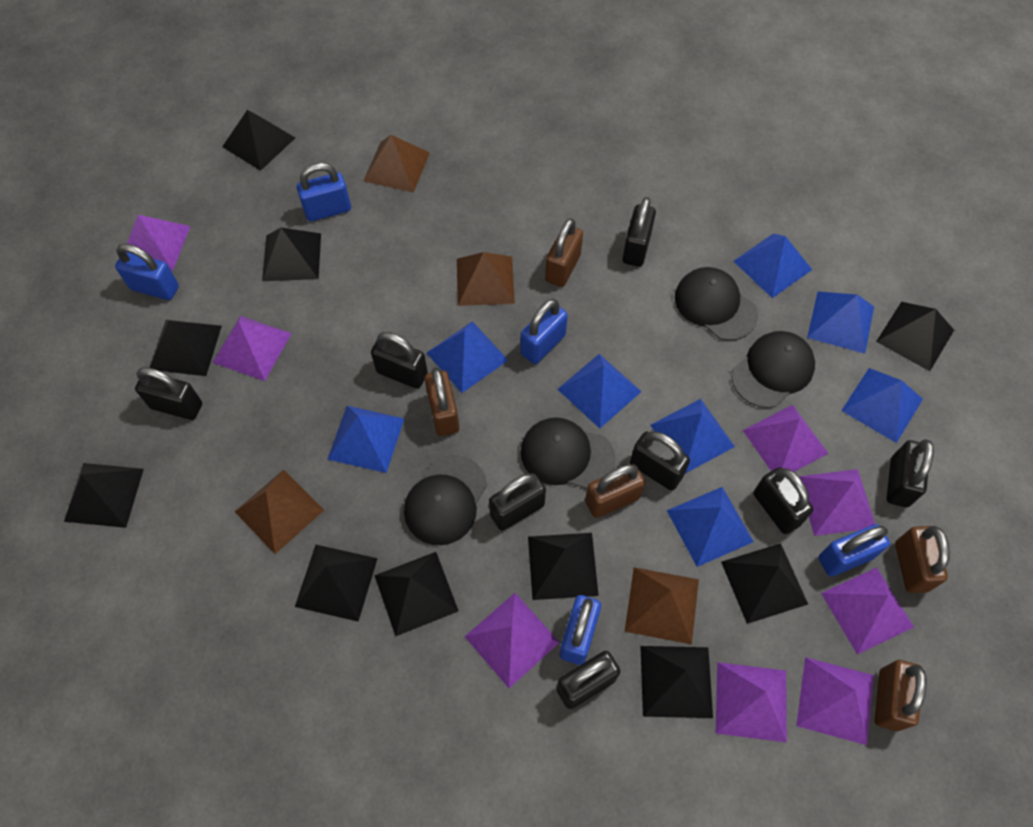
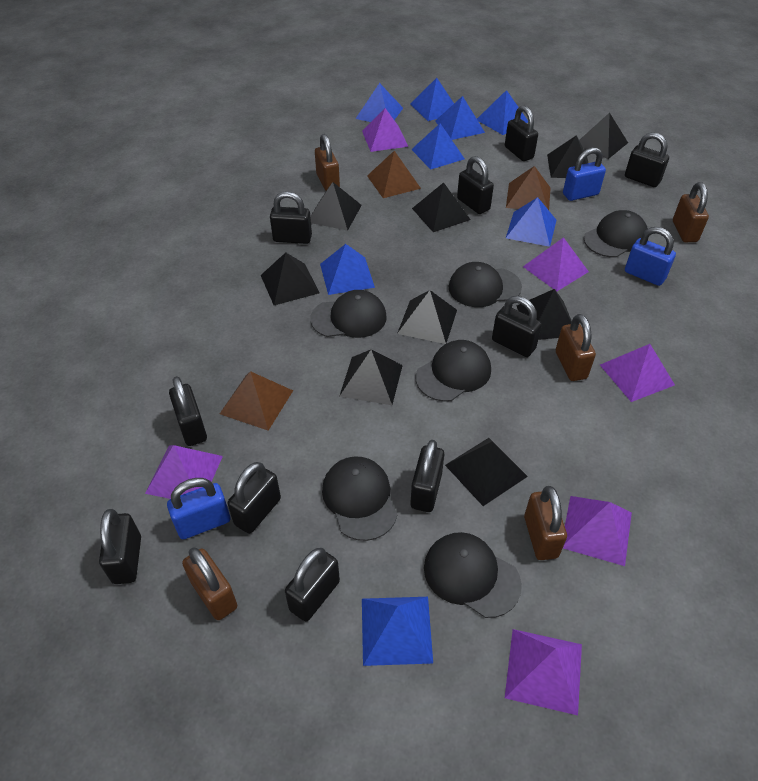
black cap: 4 -> 6
black padlock: 8 -> 10
black pyramid: 10 -> 9
blue padlock: 5 -> 3
brown pyramid: 4 -> 3
purple pyramid: 8 -> 6

